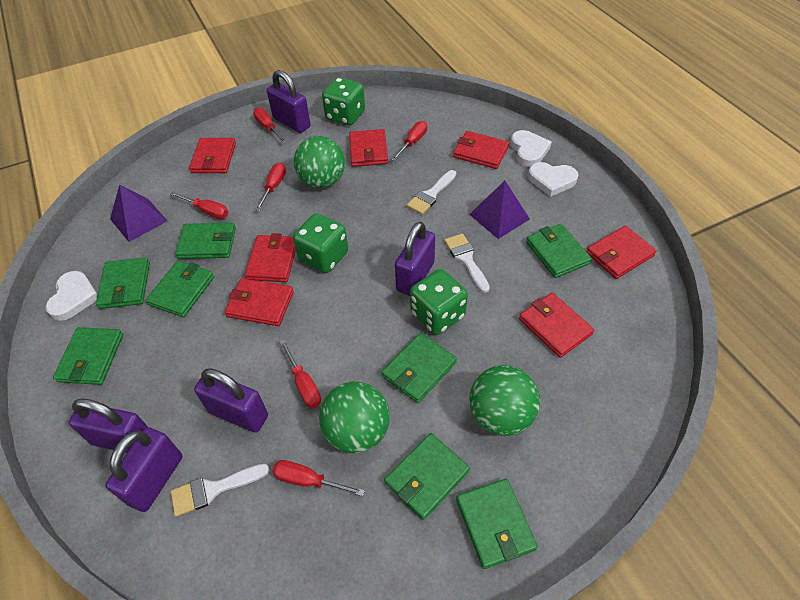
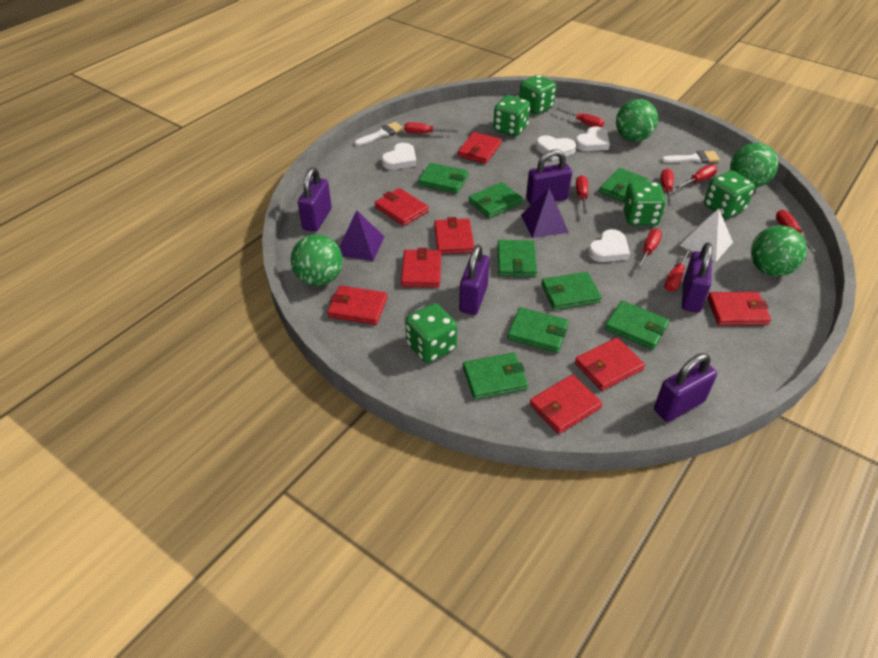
green ball: 3 -> 4
green dice: 3 -> 5
red screwdriver: 6 -> 8
red wallet: 7 -> 8
white brush: 3 -> 2
white heart: 3 -> 4
white pyramid: 0 -> 1

